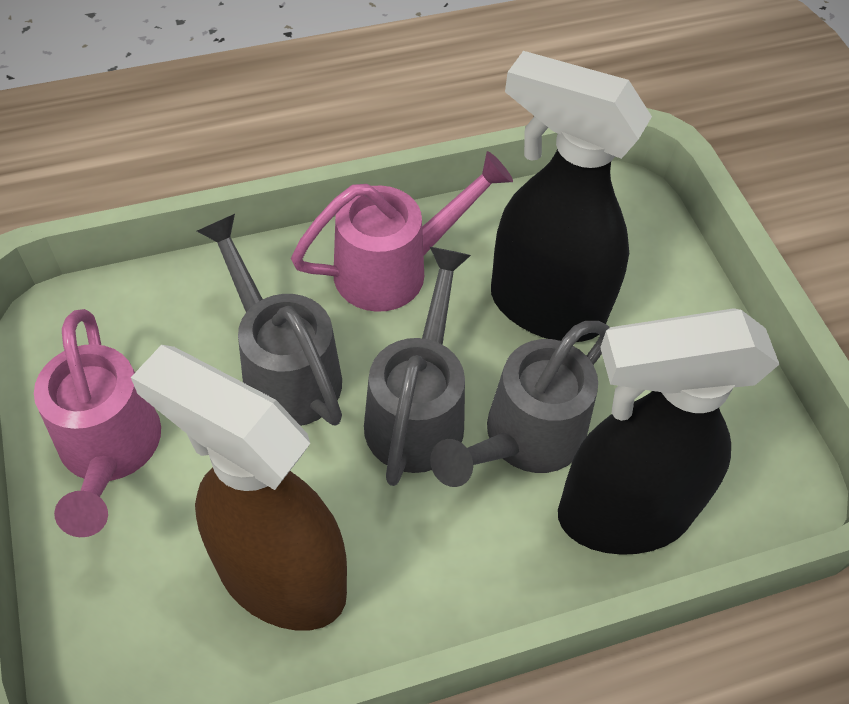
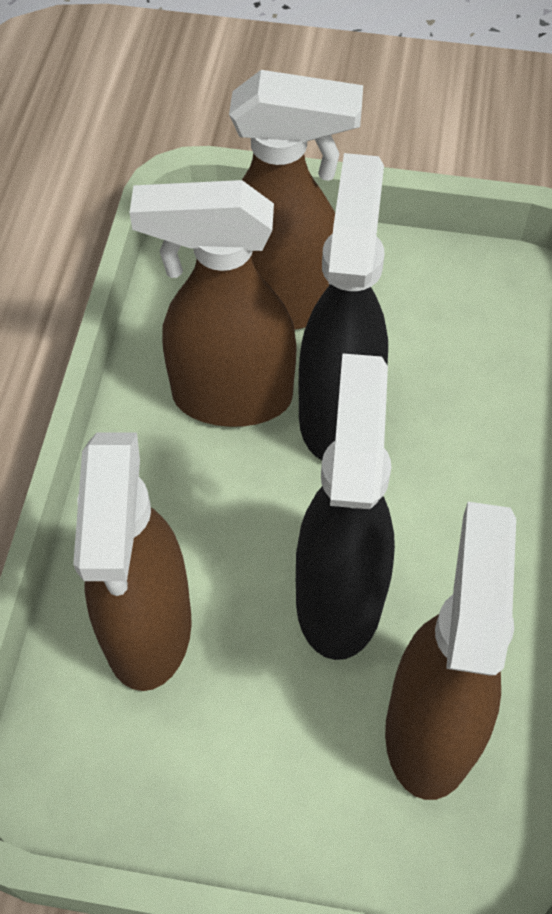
brown spray bottle: 1 -> 4
grey watering can: 3 -> 0
pink watering can: 2 -> 0

